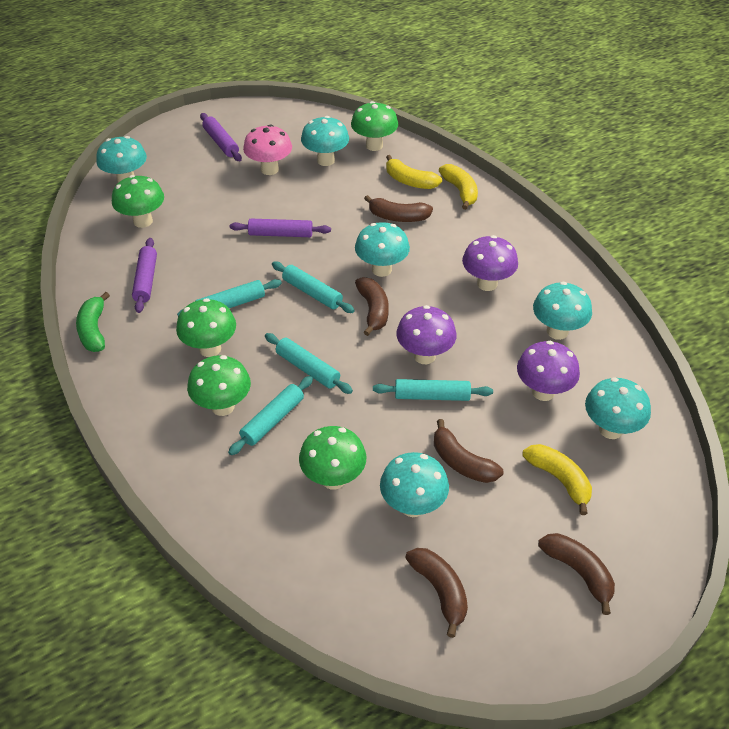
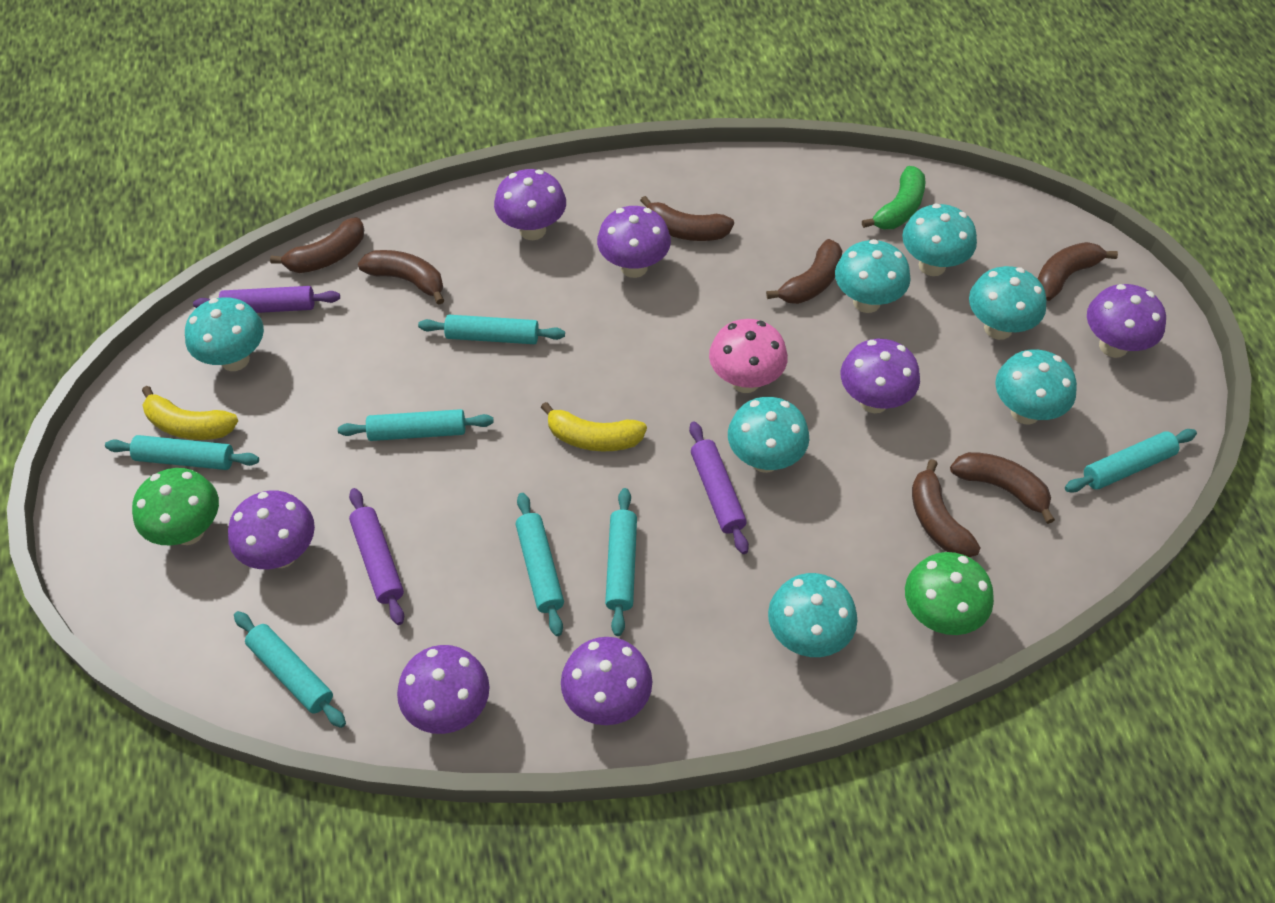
brown banana: 5 -> 7
green mushroom: 5 -> 2
purple mushroom: 3 -> 7
turquoise mushroom: 6 -> 7
turquoise rolling pin: 5 -> 7
yellow banana: 3 -> 2

